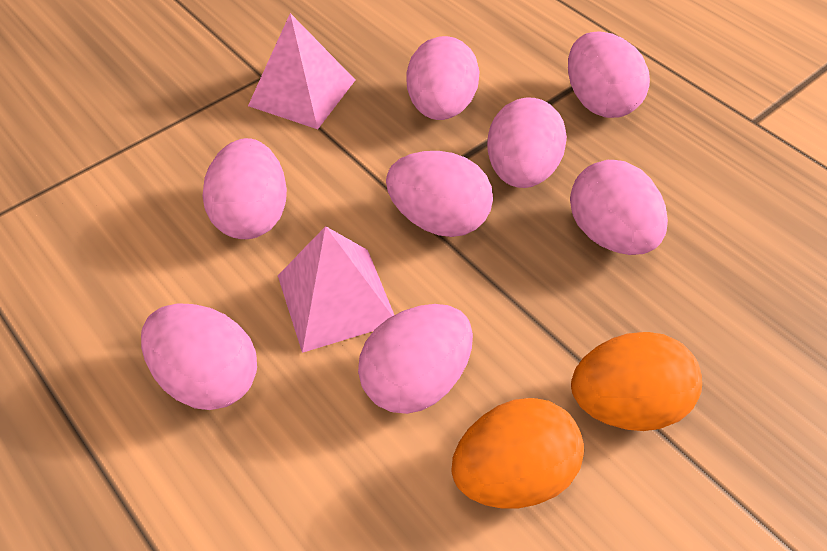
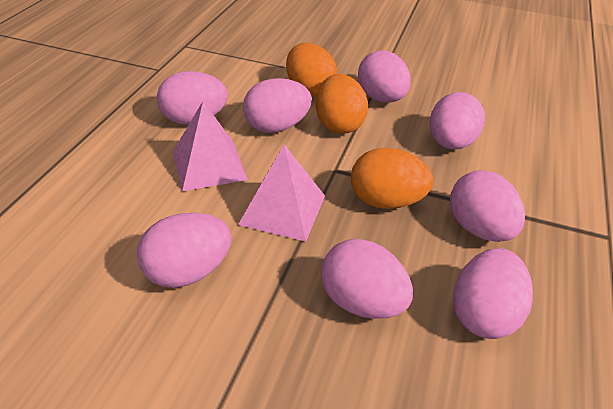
orange egg: 2 -> 3

